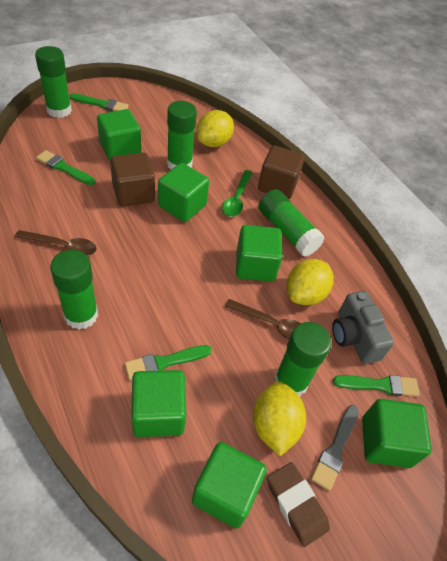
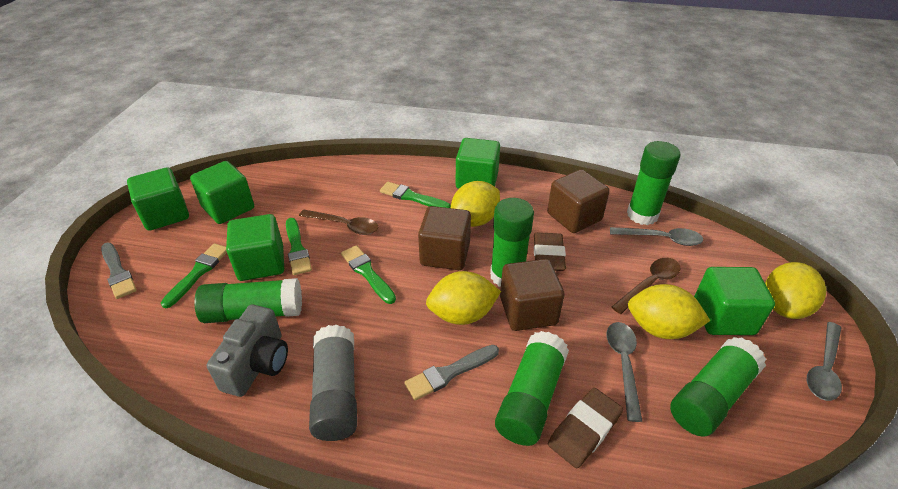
brown cube: 2 -> 3
brown eraser: 1 -> 2
green cube: 6 -> 5
green spoon: 1 -> 0
grey brush: 1 -> 2
grey glue stick: 0 -> 1
grey spoon: 0 -> 3
yellow lemon: 3 -> 4

